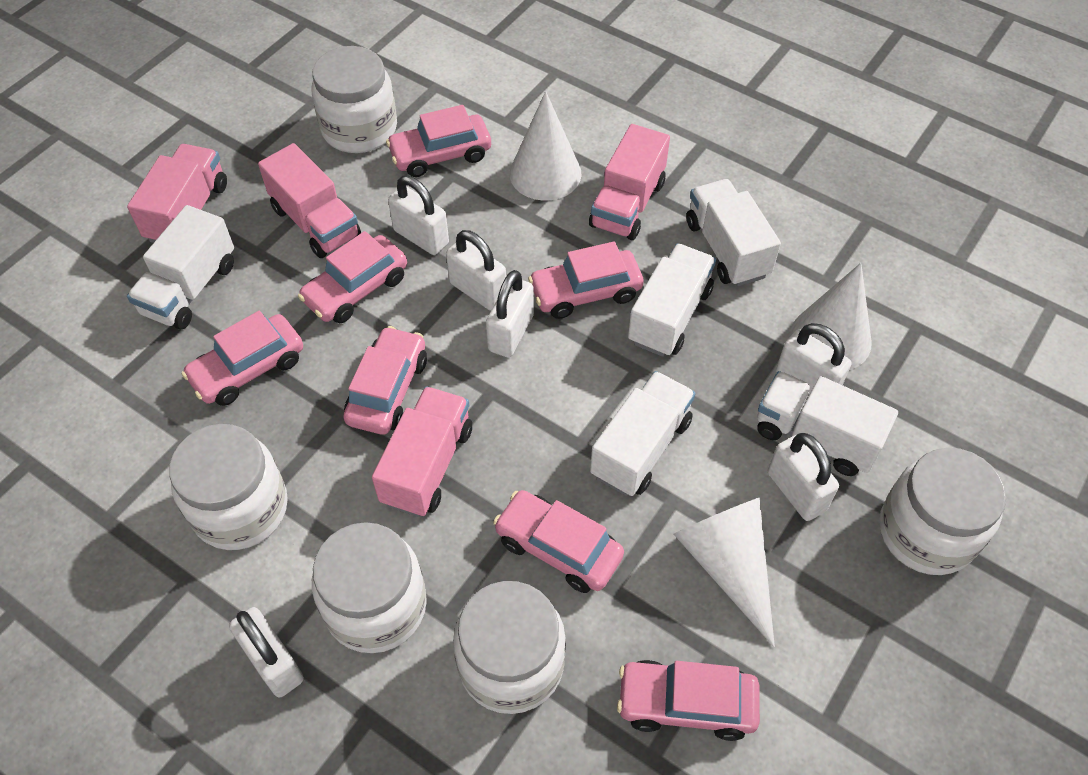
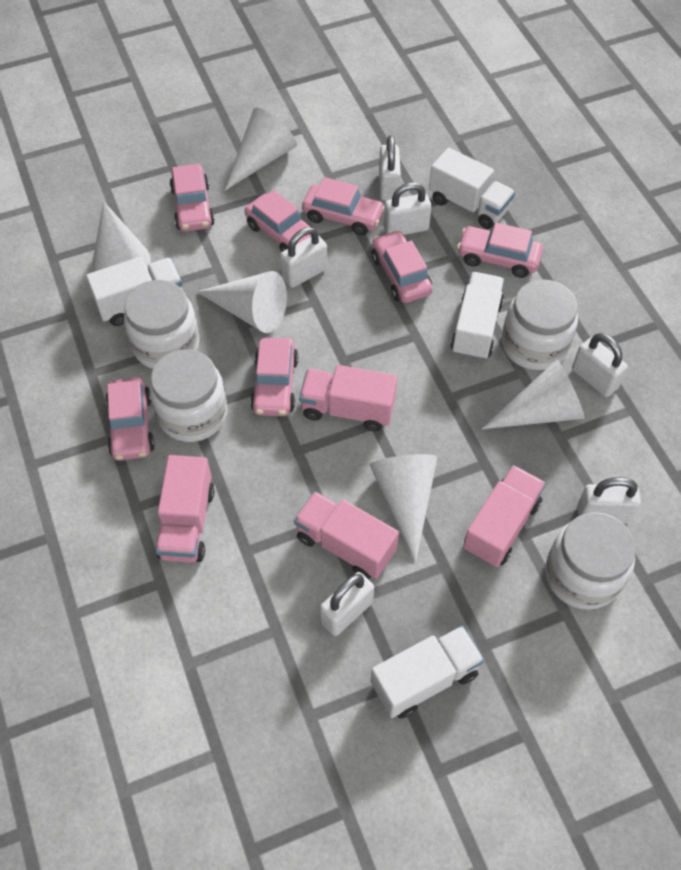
white cone: 3 -> 5
white jar: 5 -> 4
white truck: 5 -> 4

